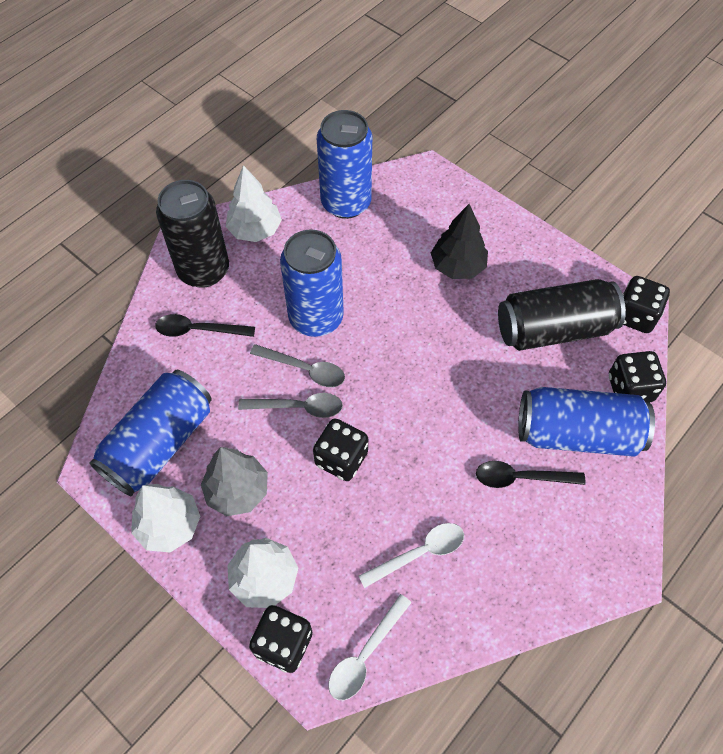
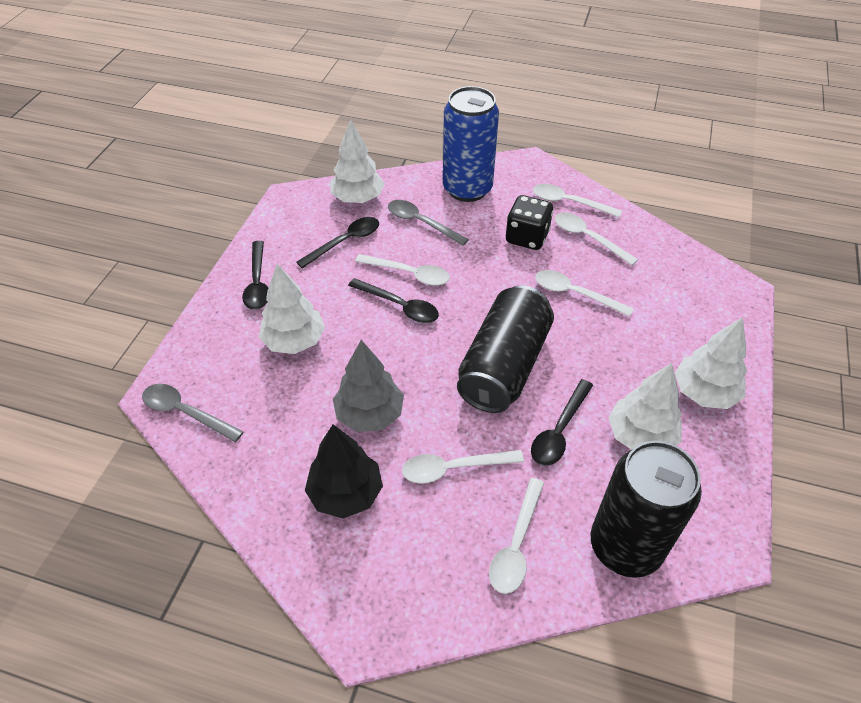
black dice: 4 -> 1
black spoon: 2 -> 4
blue can: 4 -> 1
white spoon: 2 -> 6
white tree: 3 -> 4

